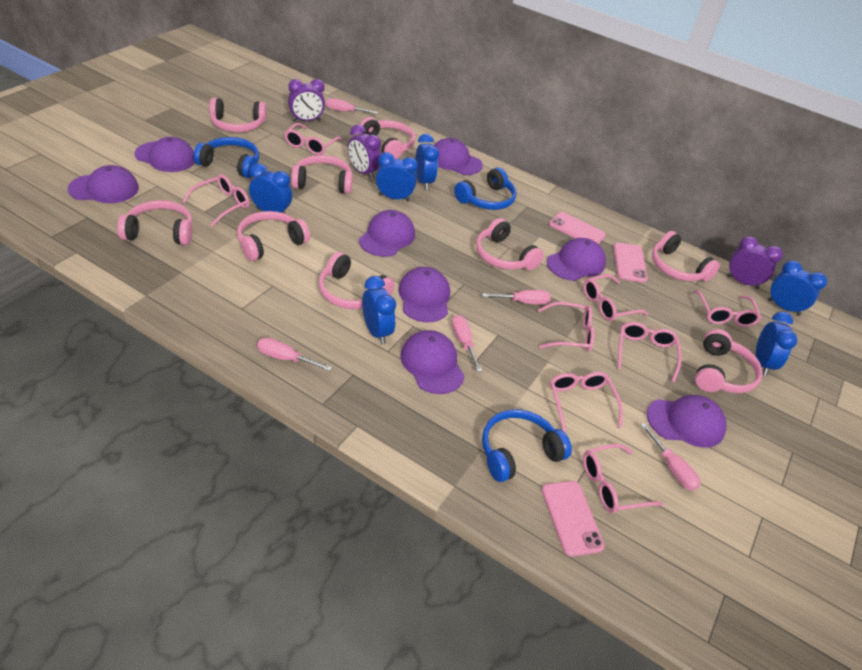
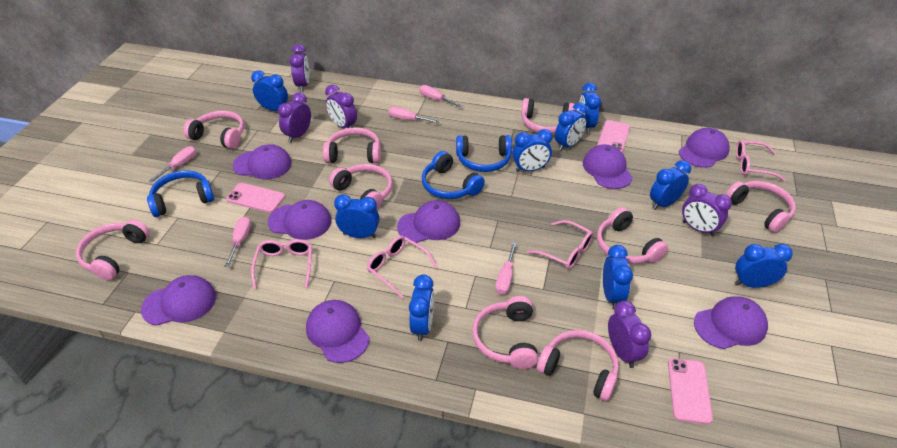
blue clock: 6 -> 9
pink glasses: 8 -> 4
purple clock: 3 -> 5

